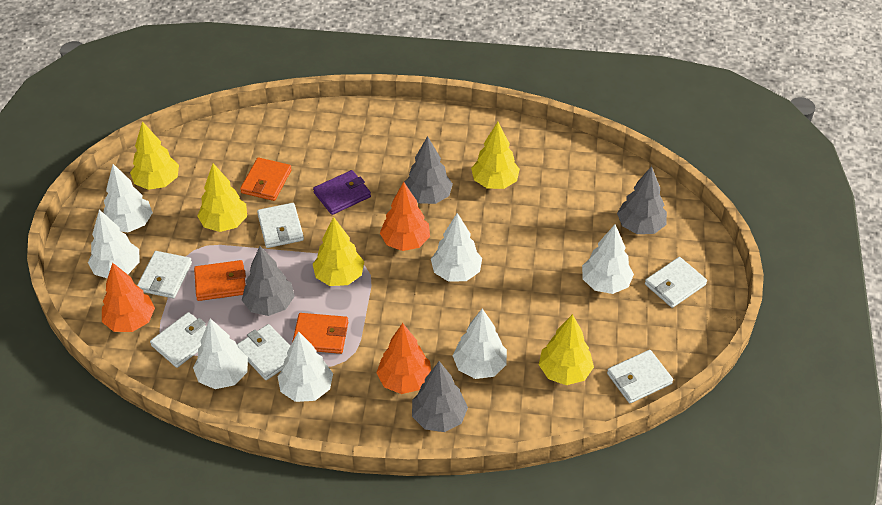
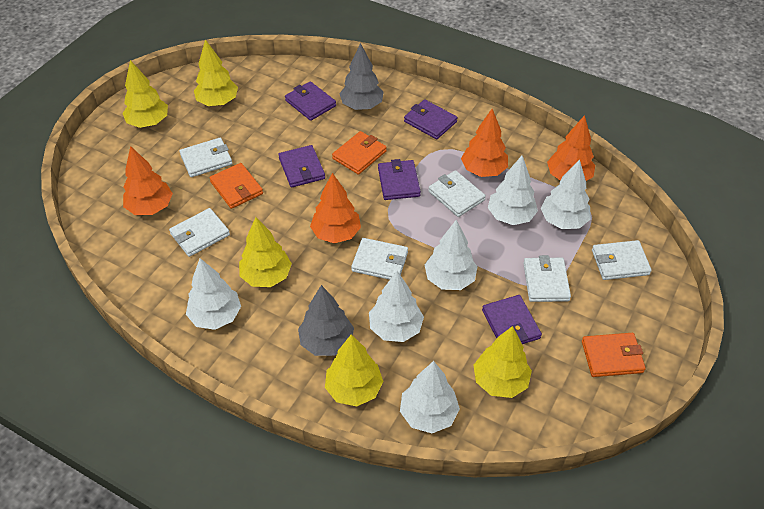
grey tree: 4 -> 2
orange tree: 3 -> 4
purple wallet: 1 -> 5
white tree: 7 -> 6

